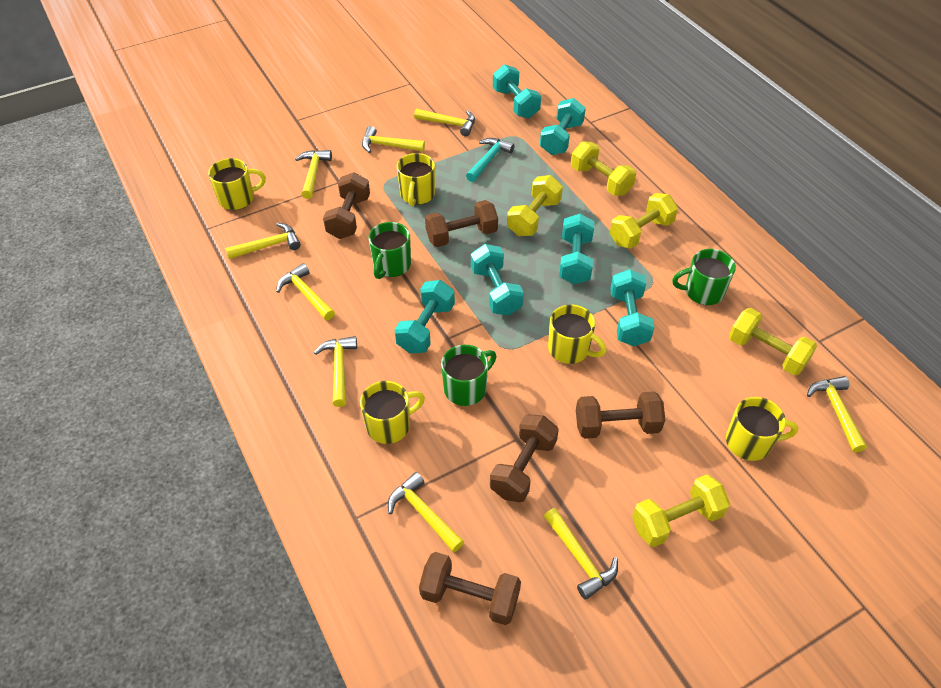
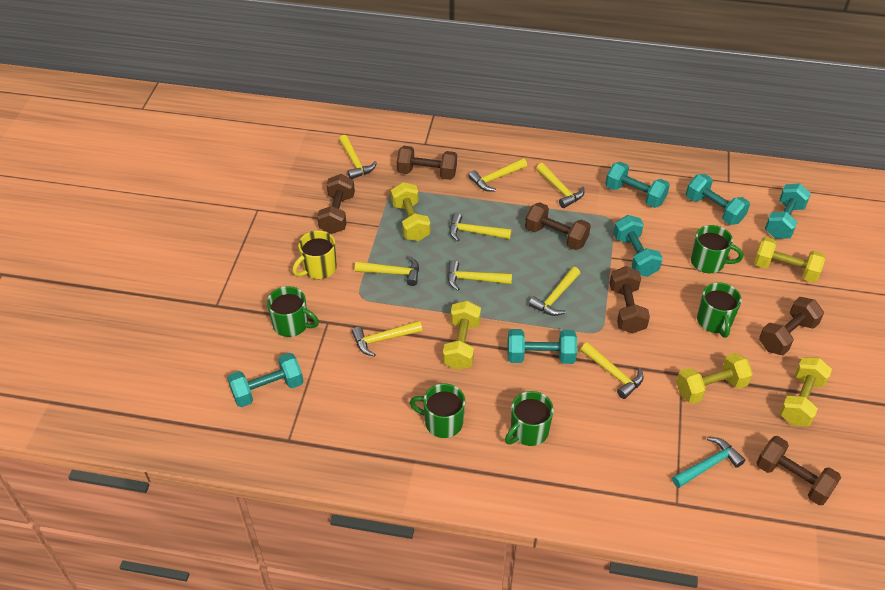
brown dumbbell: 5 -> 6
green mug: 3 -> 5
yellow mug: 5 -> 1

